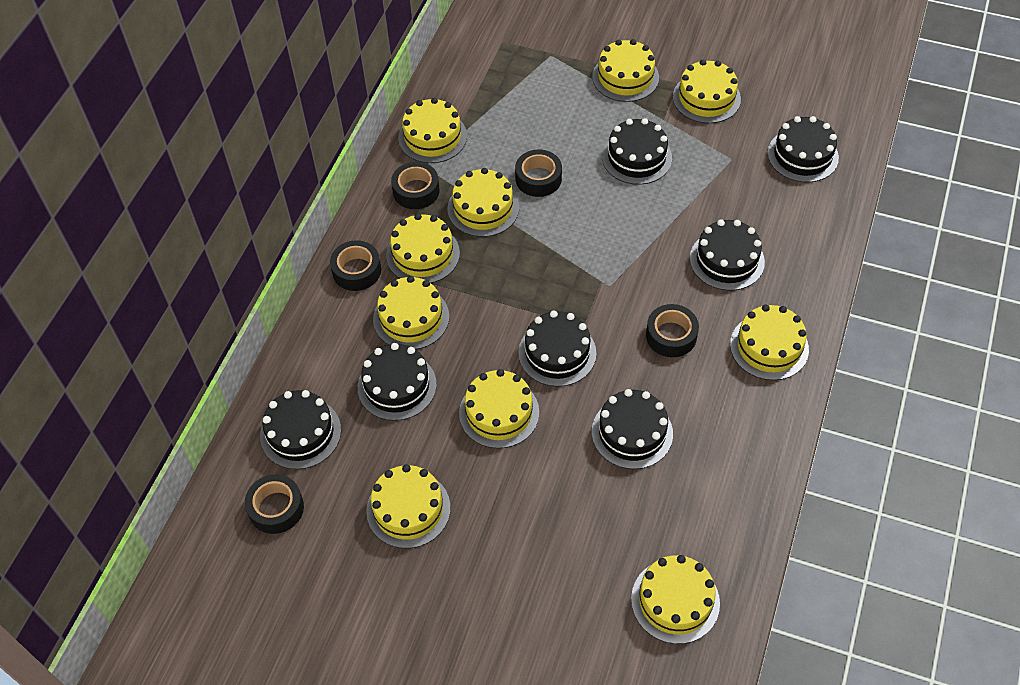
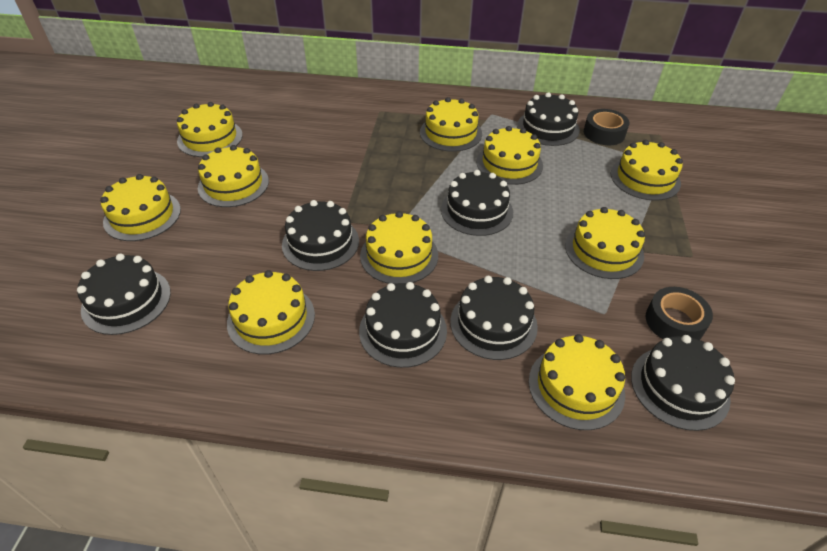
black tape: 5 -> 2

